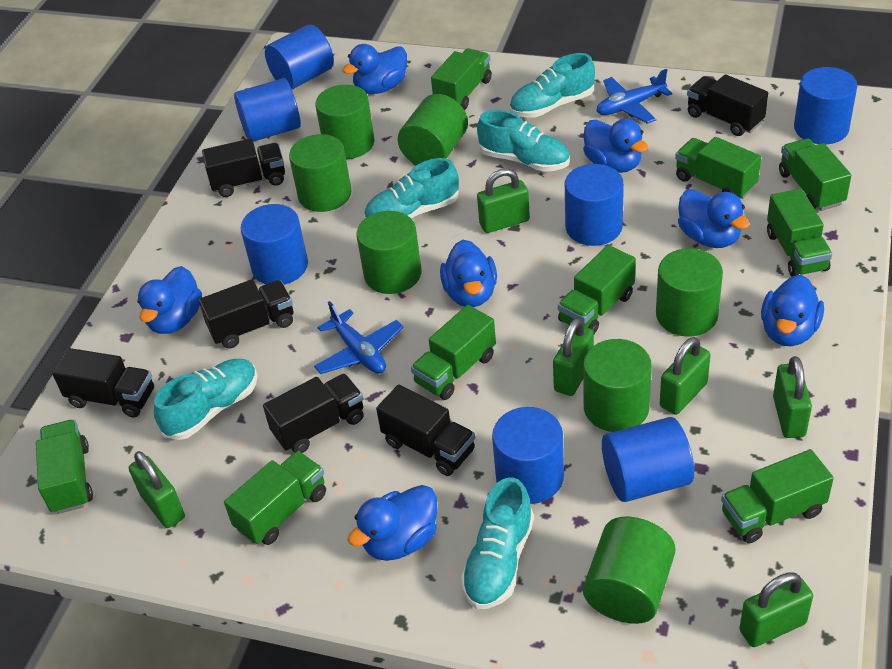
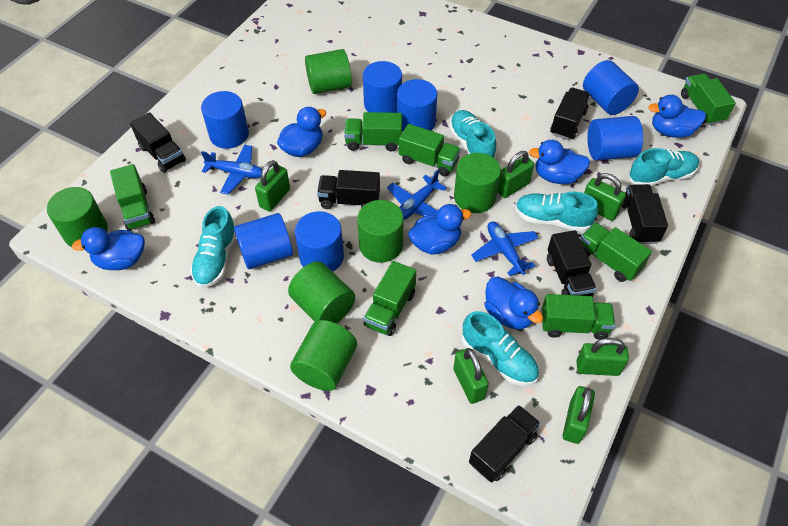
blue duck: 7 -> 6
blue plane: 2 -> 3
green cylinder: 7 -> 6
green truck: 9 -> 7

